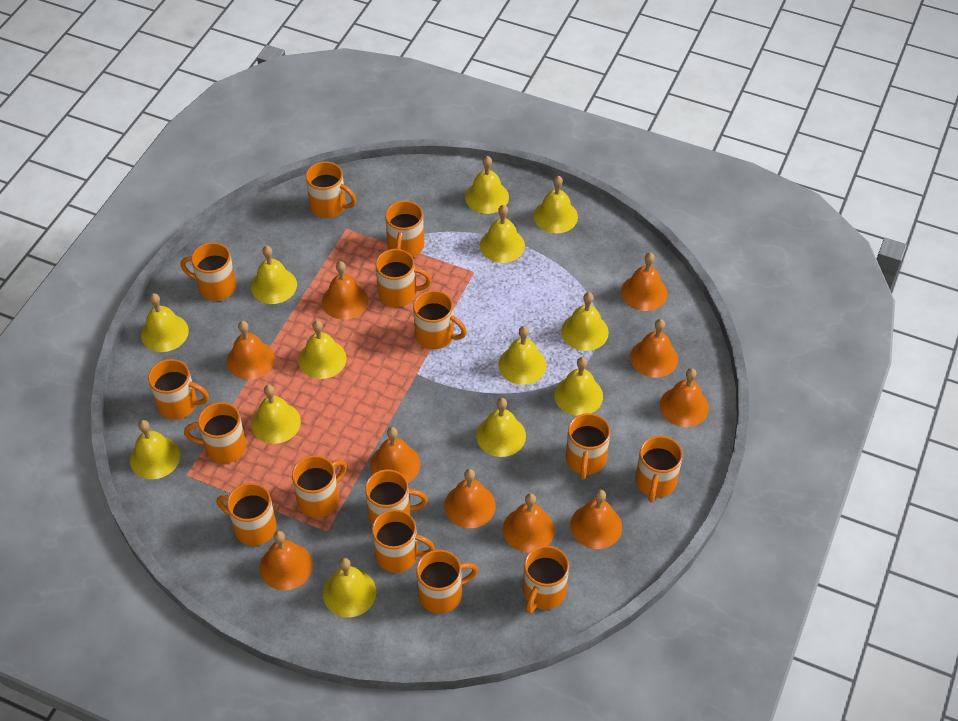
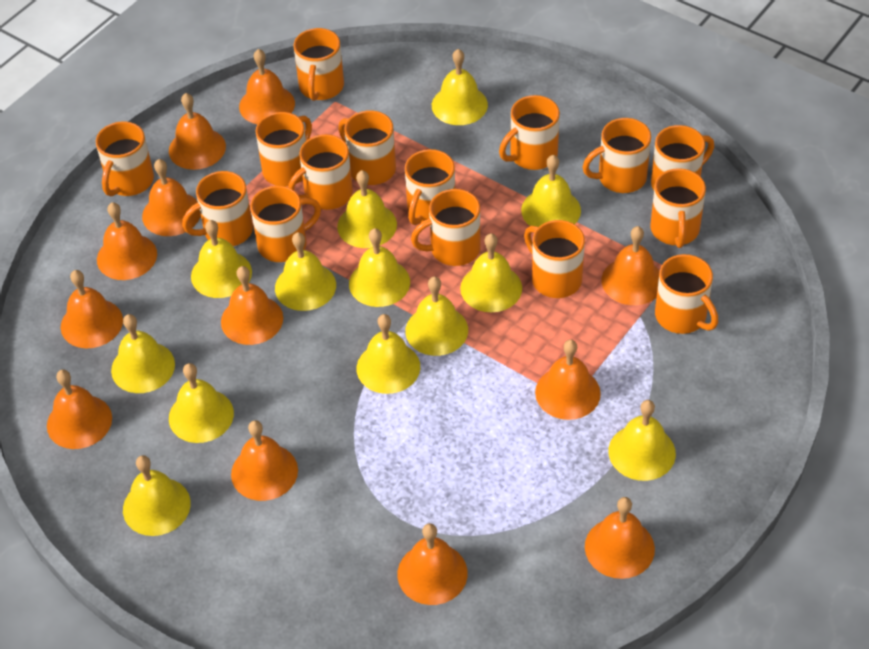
orange bell: 10 -> 12

